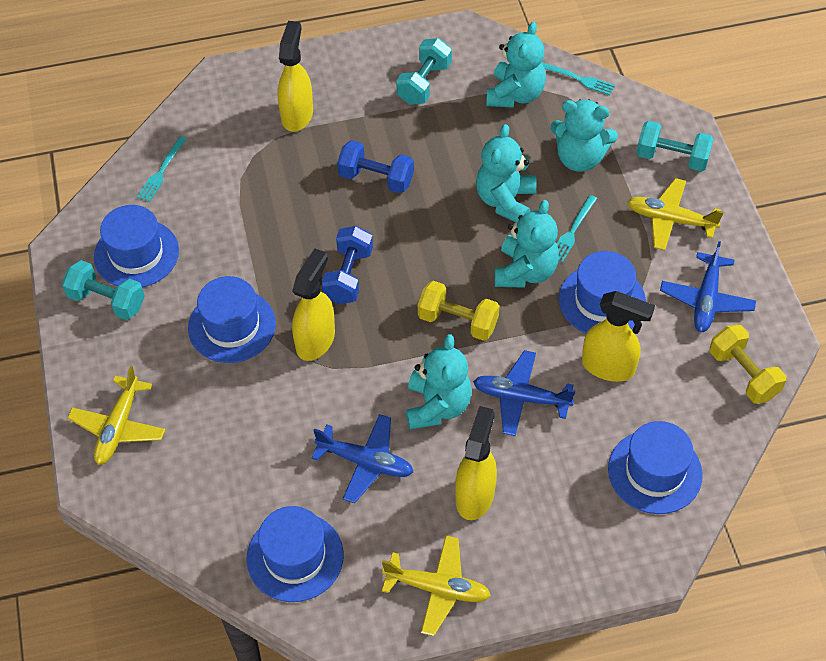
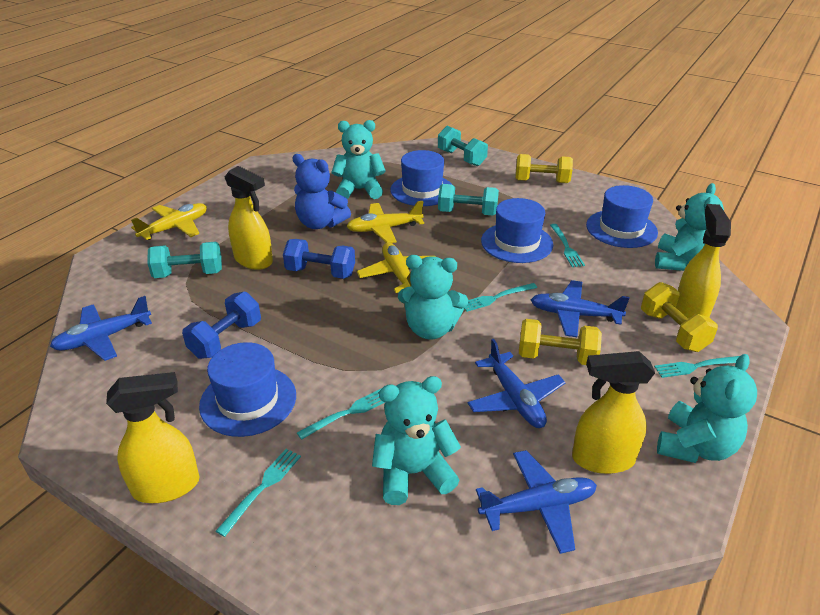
blue hat: 5 -> 4
blue plane: 3 -> 4
blue teddy bear: 0 -> 1
turquoise fork: 3 -> 5
yellow dumbbell: 2 -> 3

